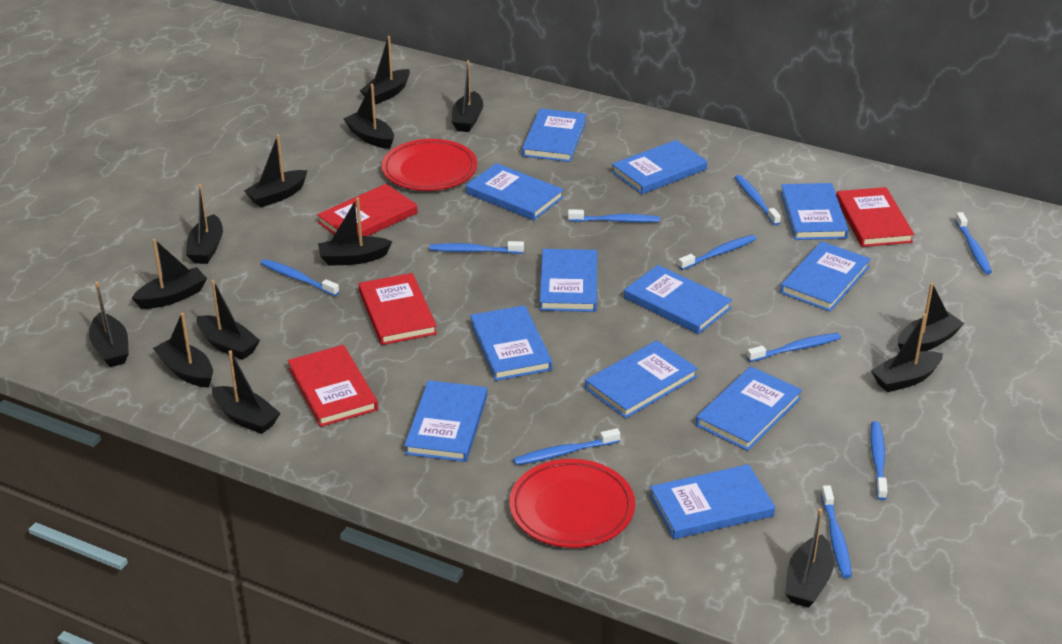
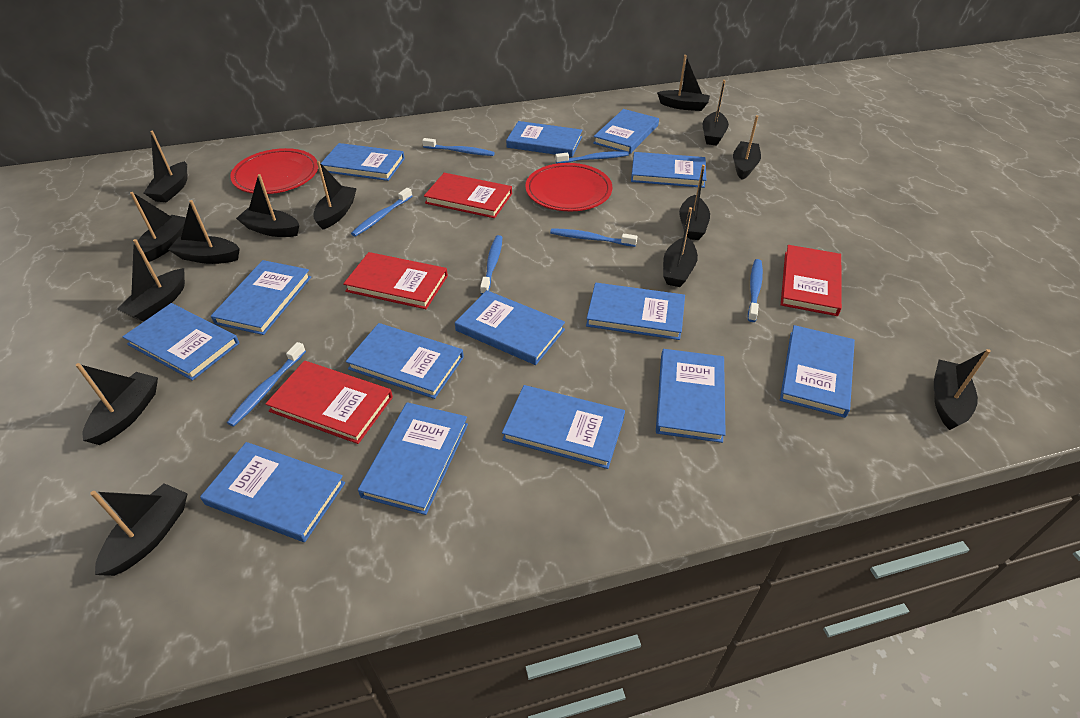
blue book: 12 -> 14
blue toothbrush: 10 -> 7

